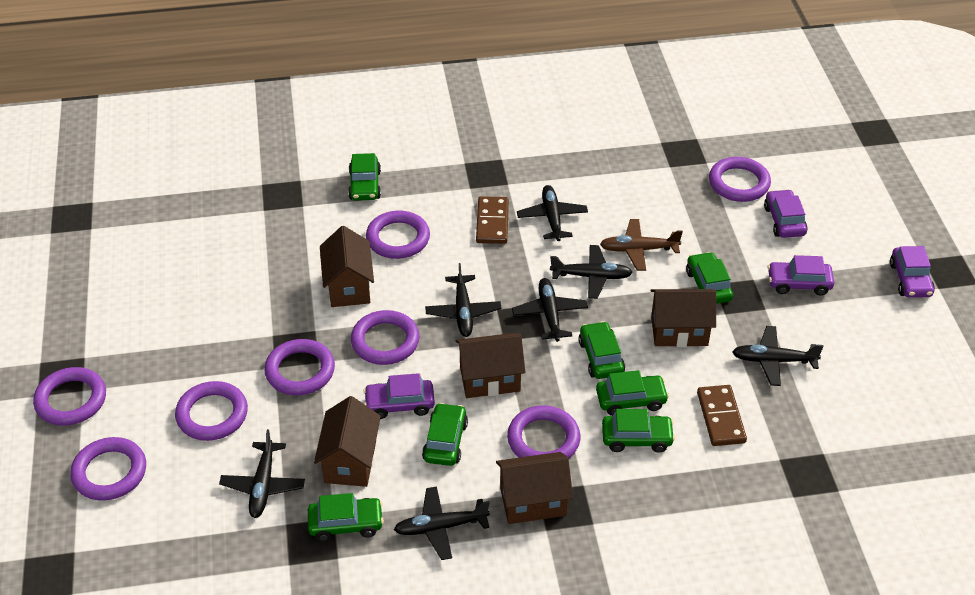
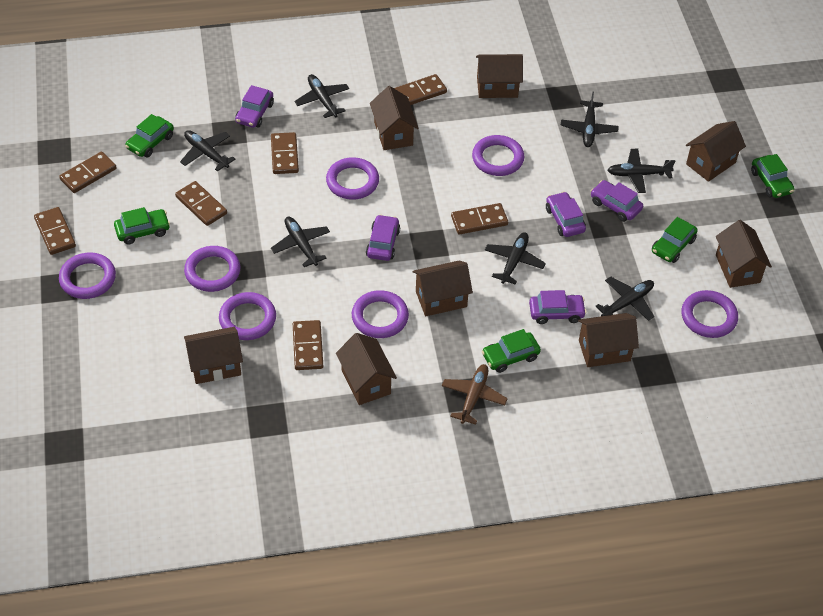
brown domino: 2 -> 7
brown house: 5 -> 8
green car: 7 -> 5
purple car: 4 -> 5
purple ring: 8 -> 7

